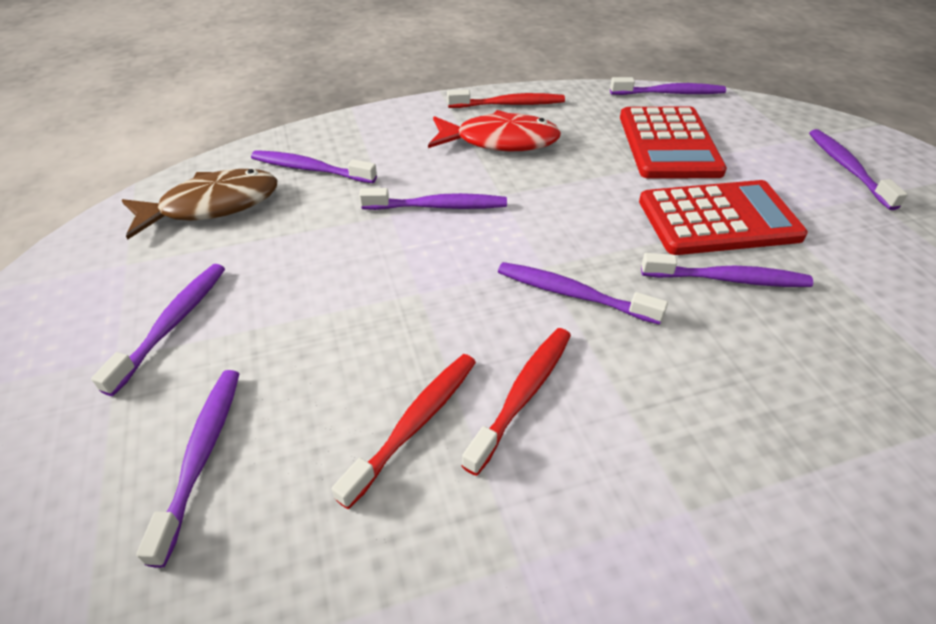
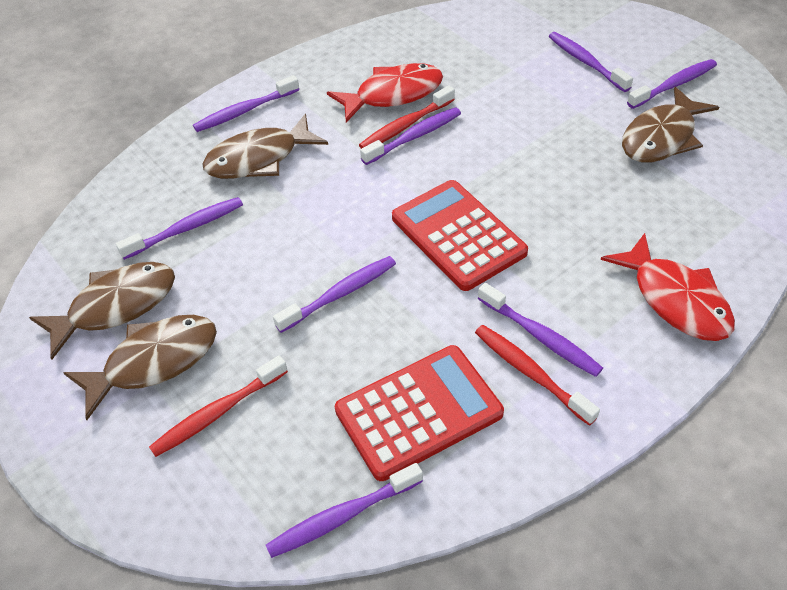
brown fish: 1 -> 4
red fish: 1 -> 2

